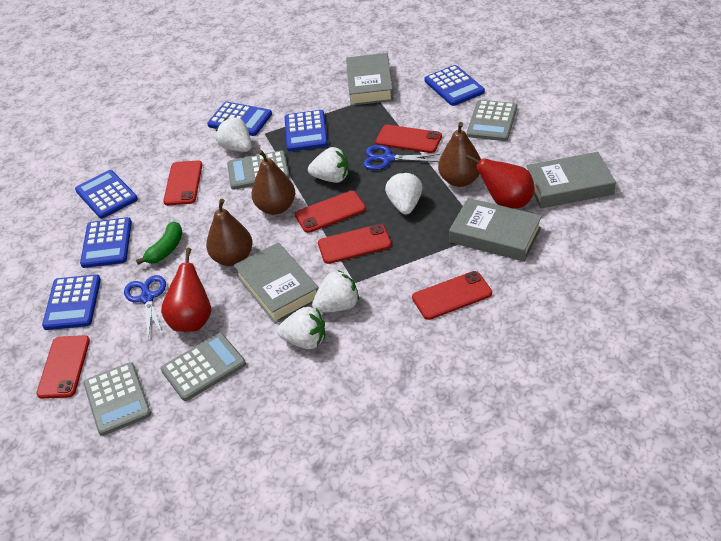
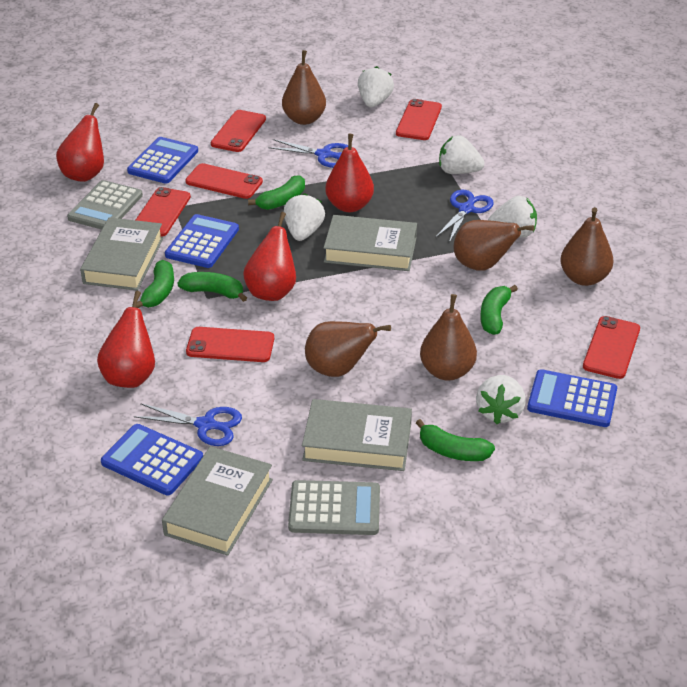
blue calculator: 6 -> 4
blue scissors: 2 -> 3
brown pear: 3 -> 5
green banana: 1 -> 5
grey calculator: 4 -> 2
red pear: 2 -> 4

